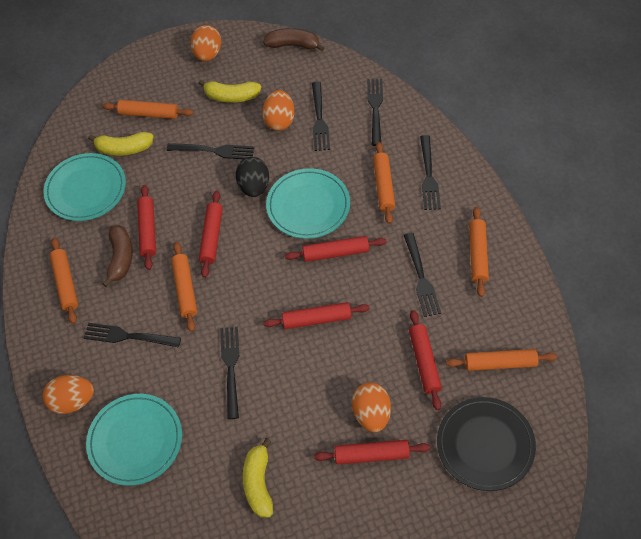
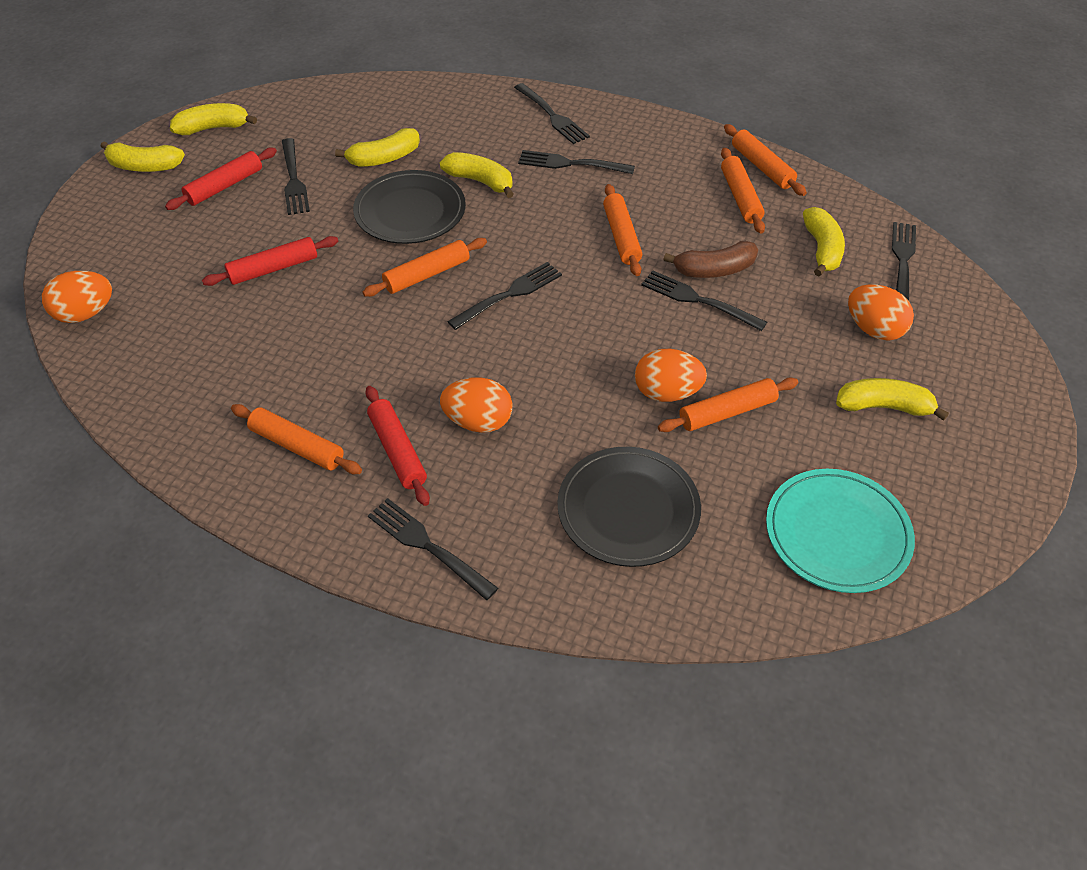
black egg: 1 -> 0
black plate: 1 -> 2
brown banana: 2 -> 1
red rolling pin: 6 -> 3
turquoise plate: 3 -> 1
yellow banana: 3 -> 6

